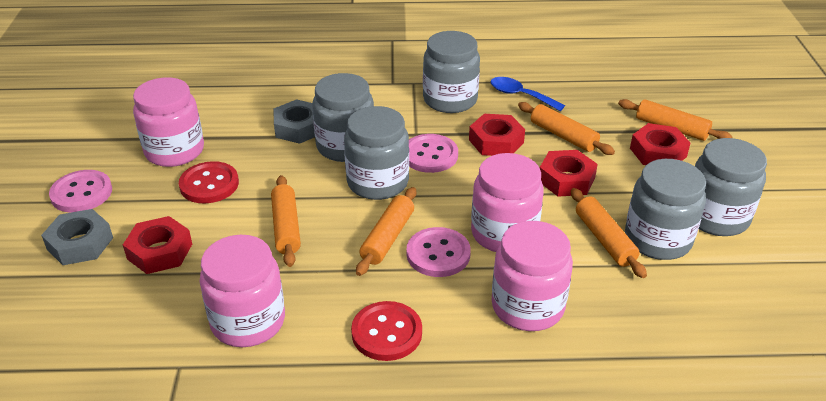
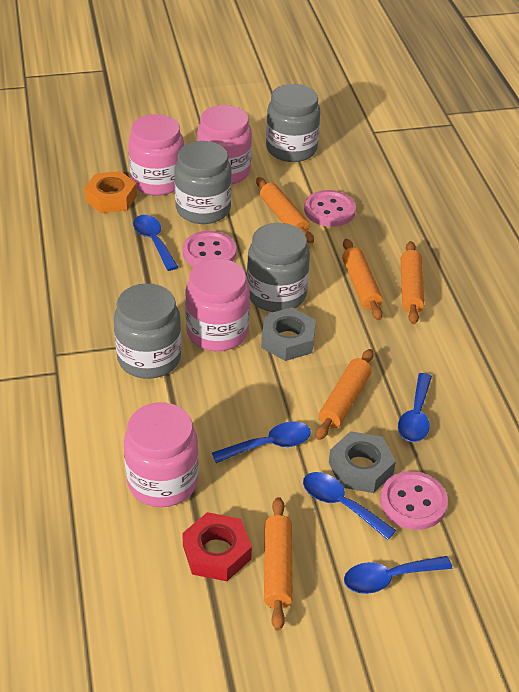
blue spoon: 1 -> 5
grey jar: 5 -> 4
orange nut: 0 -> 1
red button: 2 -> 0
red nut: 4 -> 1

